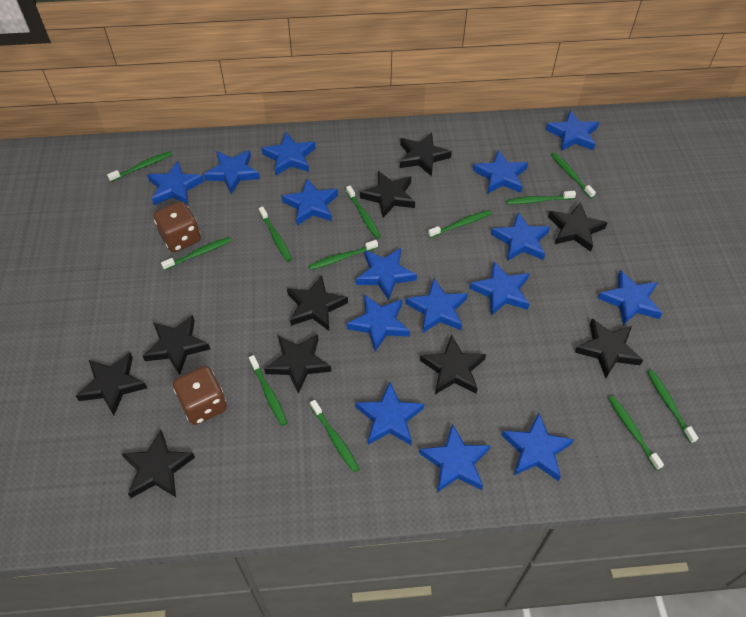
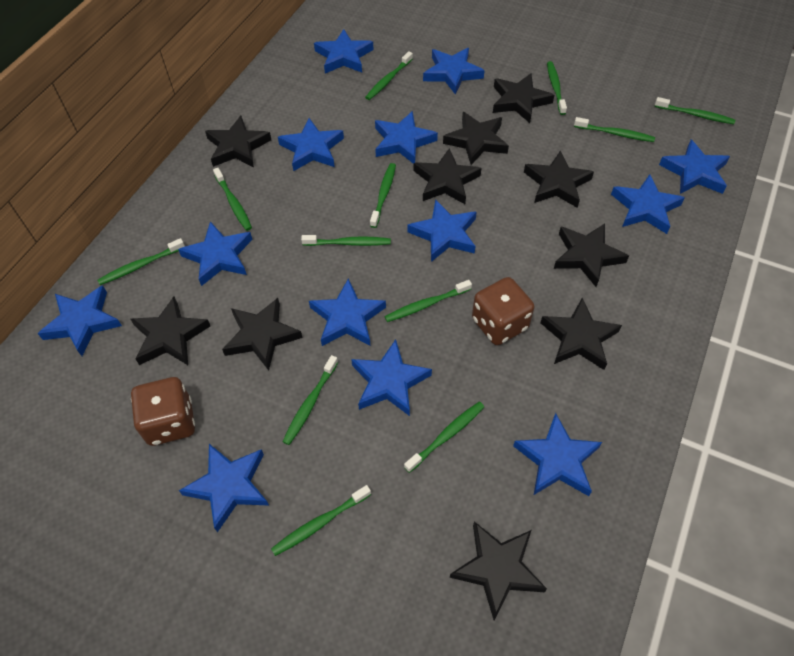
blue star: 15 -> 13

